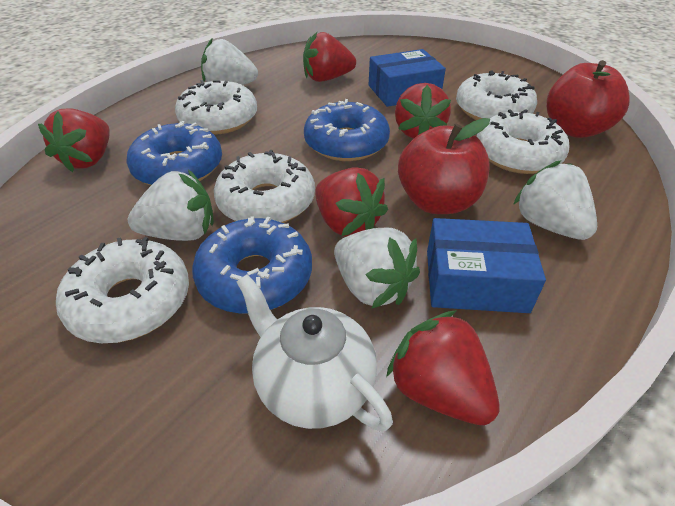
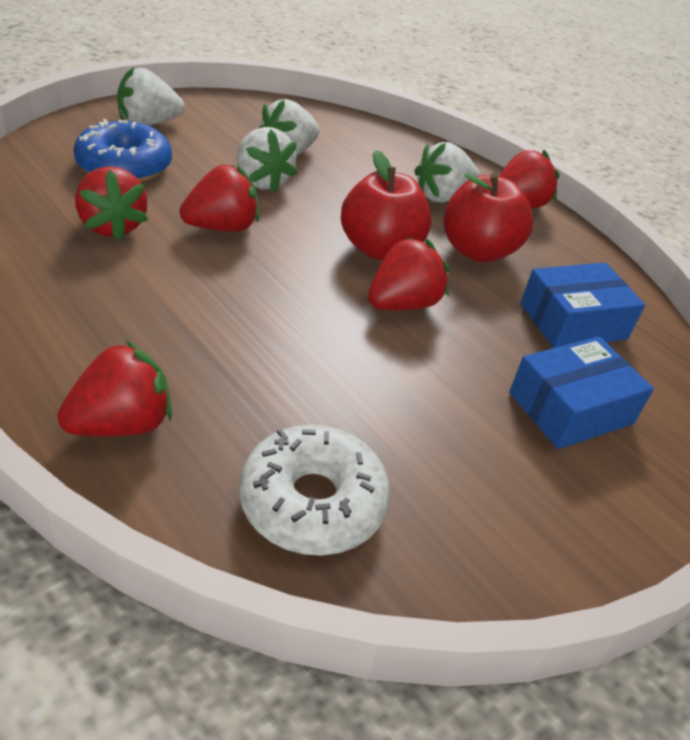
blue donut: 3 -> 1
white donut: 5 -> 1
white teapot: 1 -> 0

